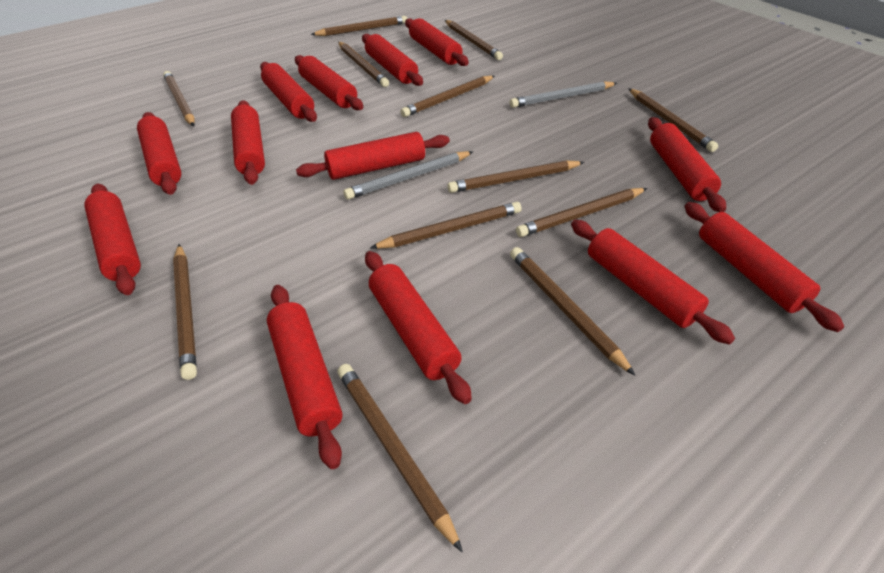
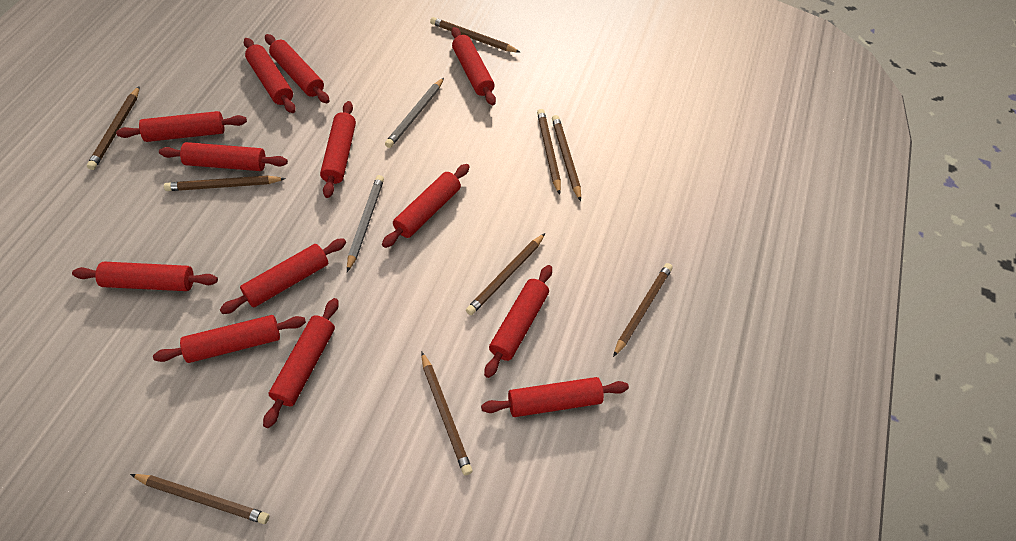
brown pencil: 12 -> 9

